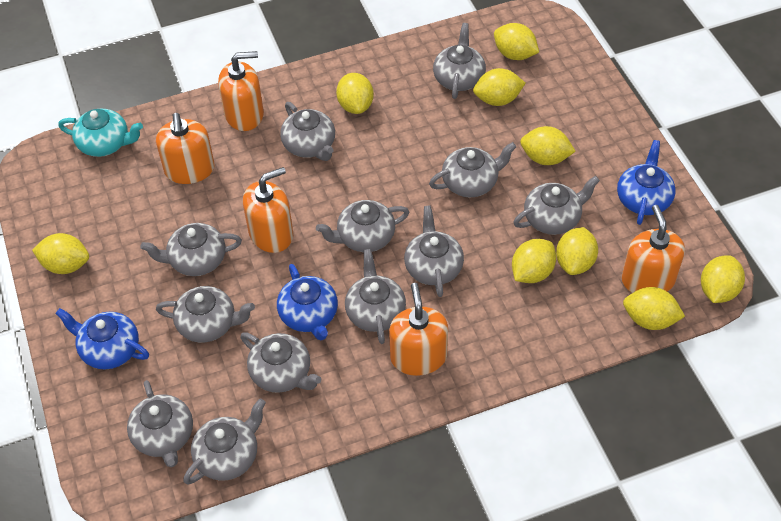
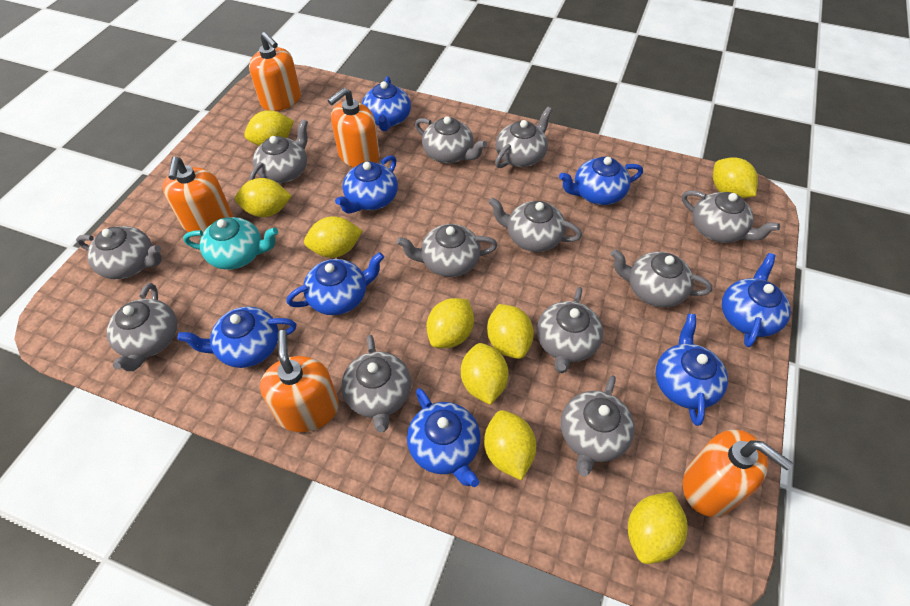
blue teapot: 3 -> 8

